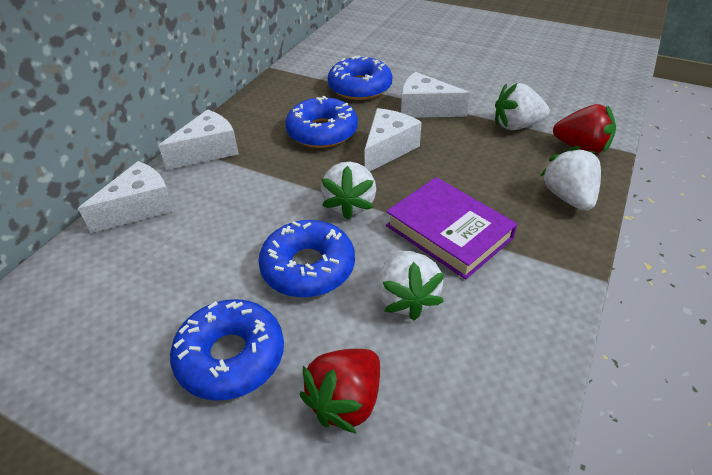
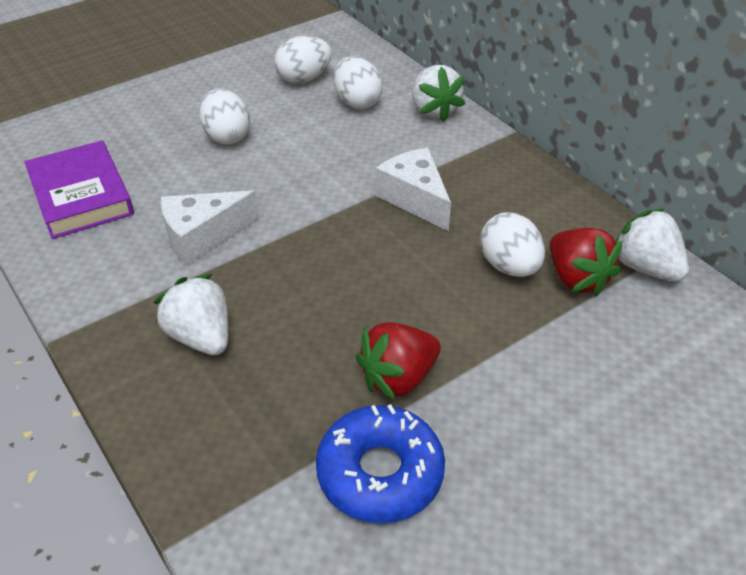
blue donut: 4 -> 1
white cheese: 4 -> 2
white egg: 0 -> 4
white strawberry: 4 -> 3

